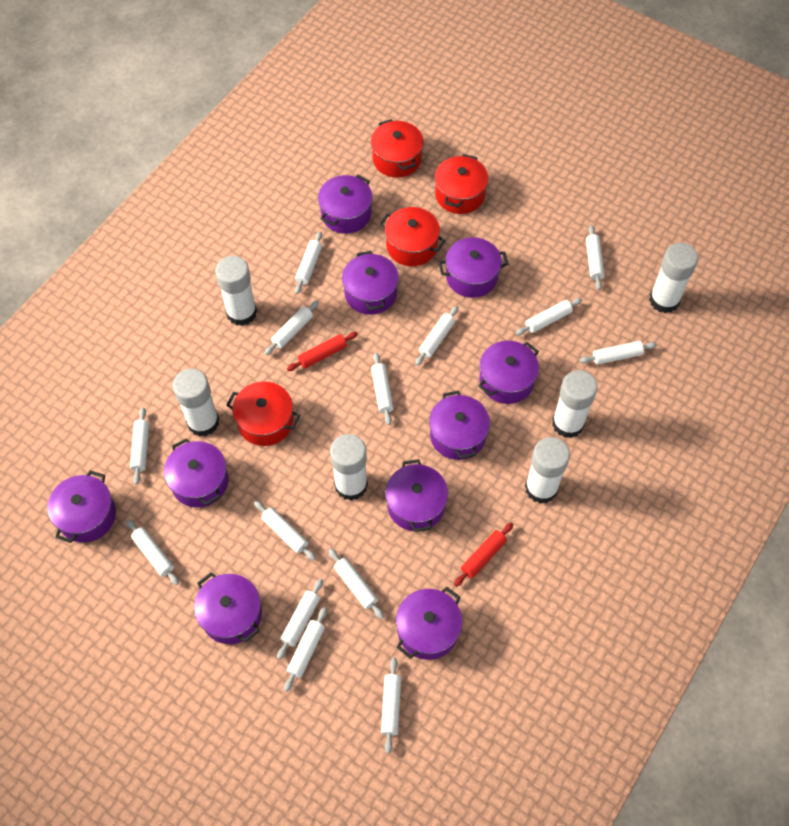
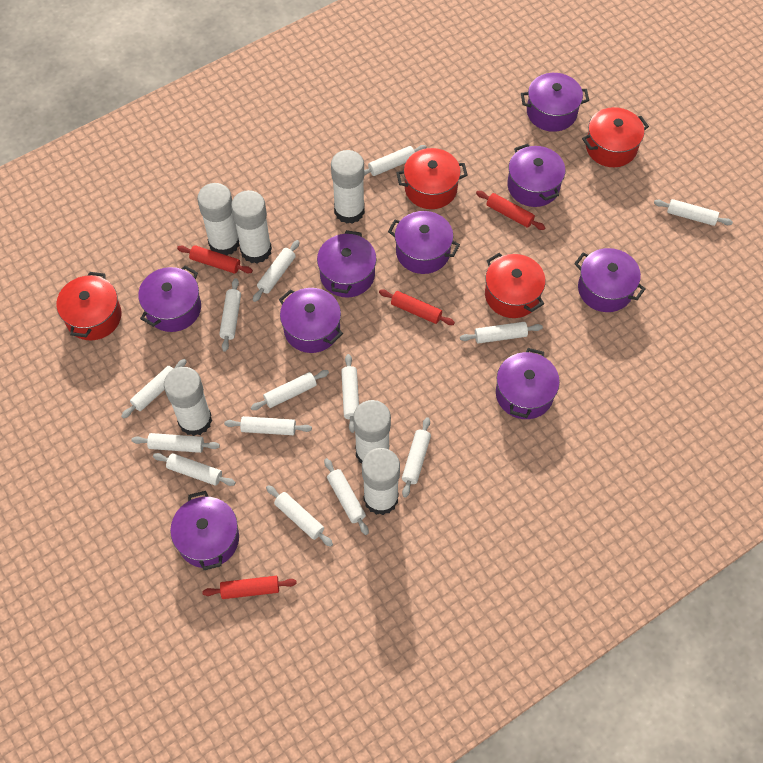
purple pot: 10 -> 9
red rolling pin: 2 -> 4

